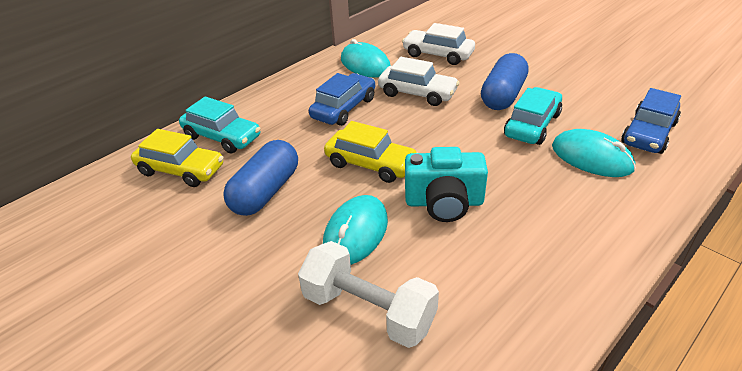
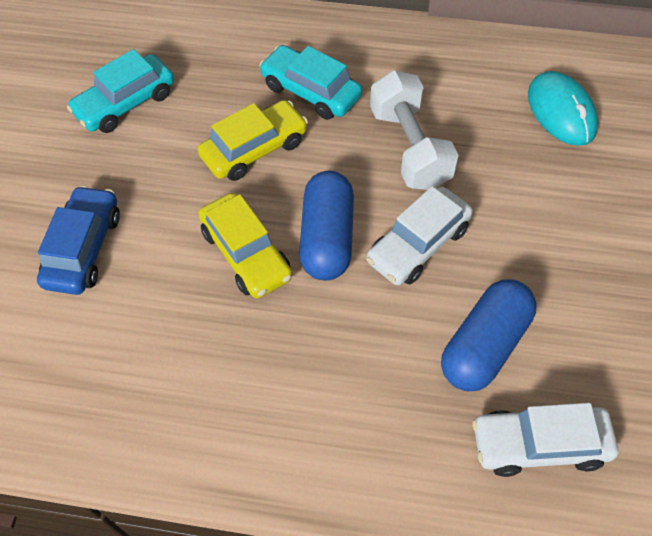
blue car: 2 -> 1
turquoise camera: 1 -> 0
turquoise mouse: 3 -> 1

